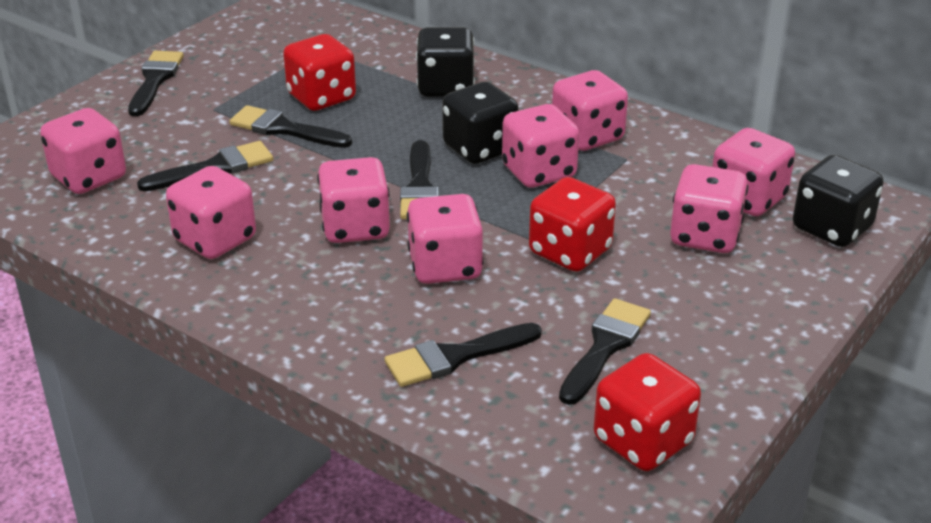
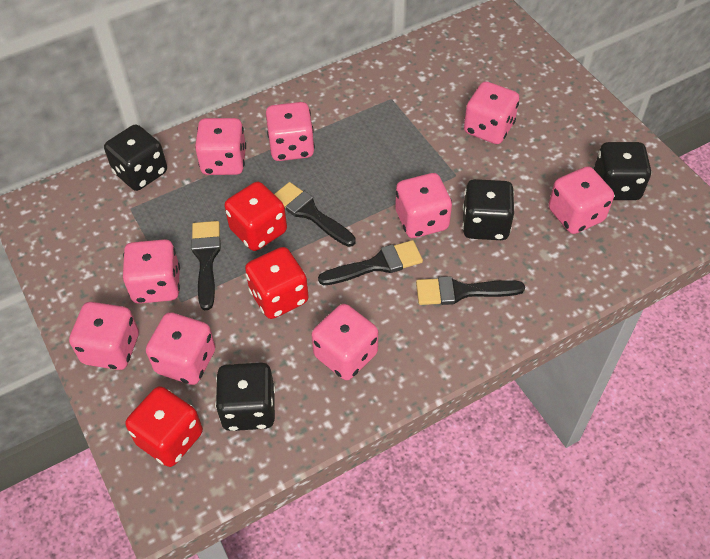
black brush: 6 -> 4
black dice: 3 -> 4
pink dice: 8 -> 9

